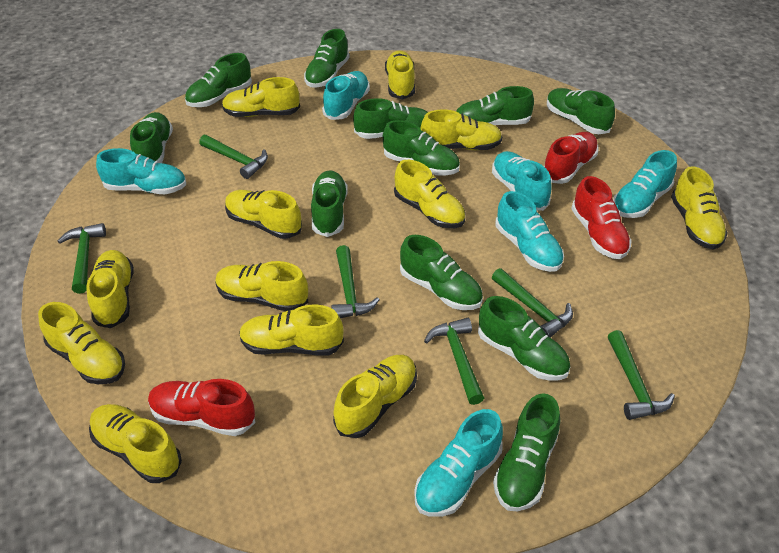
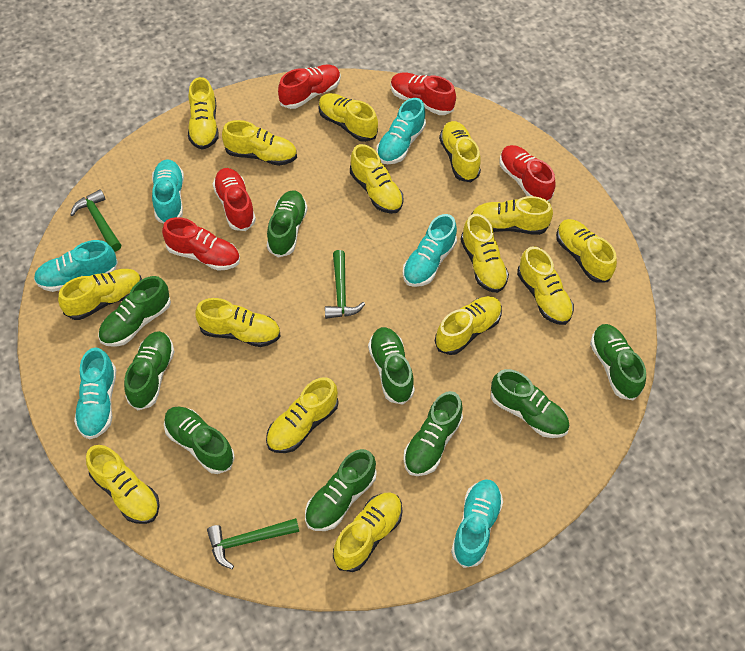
green hammer: 6 -> 3
green shoe: 11 -> 9
red shoe: 3 -> 5
yellow shoe: 12 -> 15

